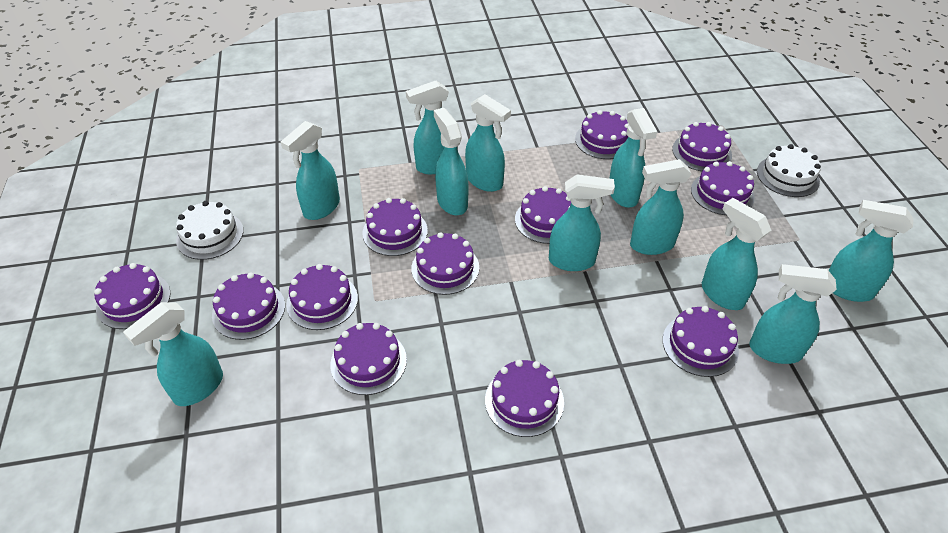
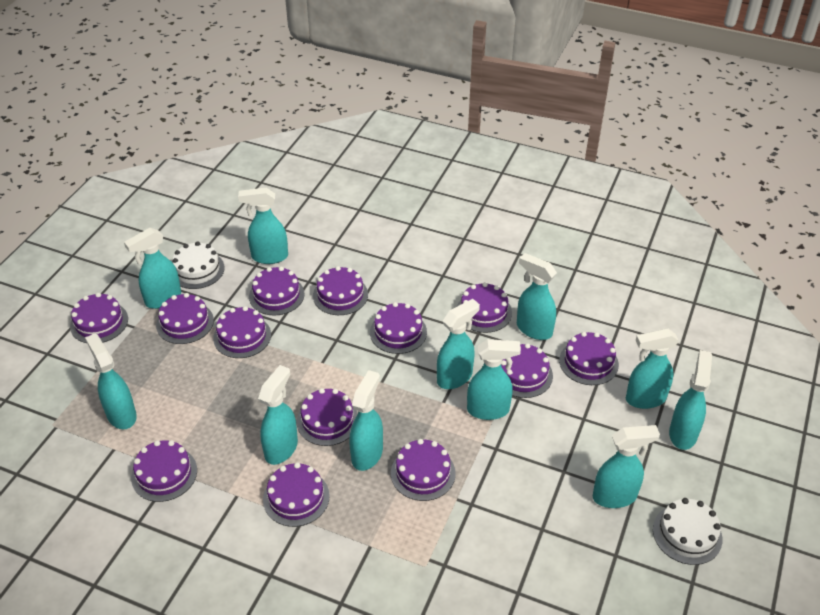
purple cake: 12 -> 13

